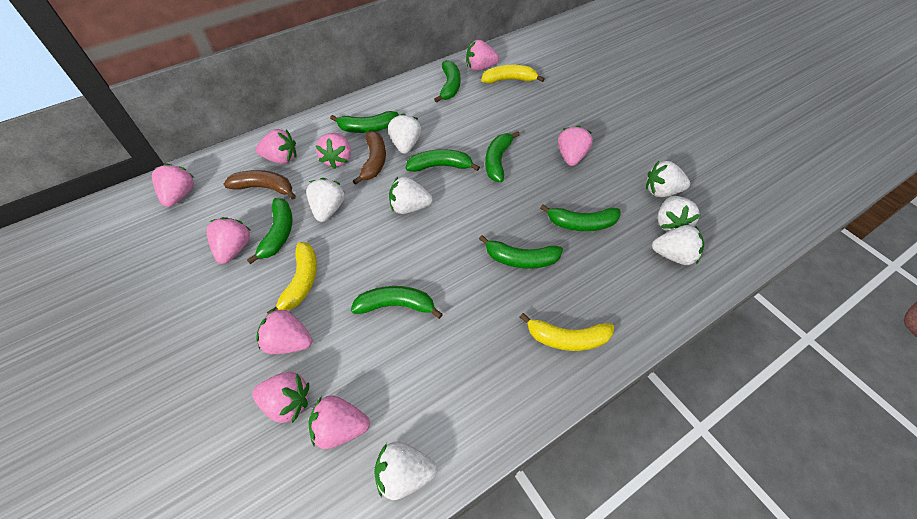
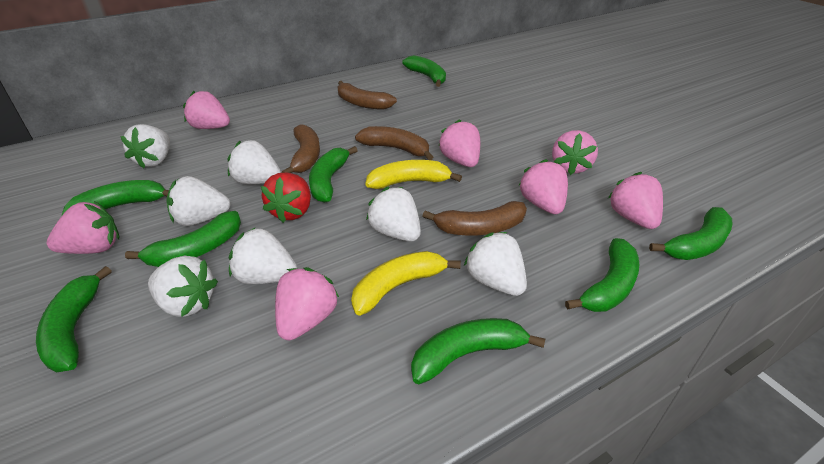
brown banana: 2 -> 4
pink strawberry: 9 -> 7
red strawberry: 0 -> 1
yellow banana: 3 -> 2

